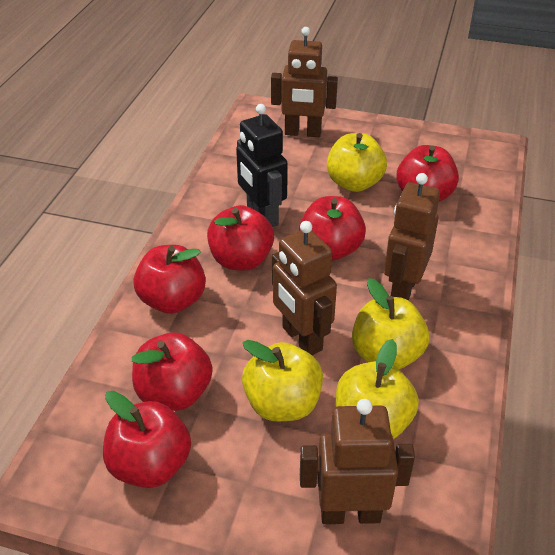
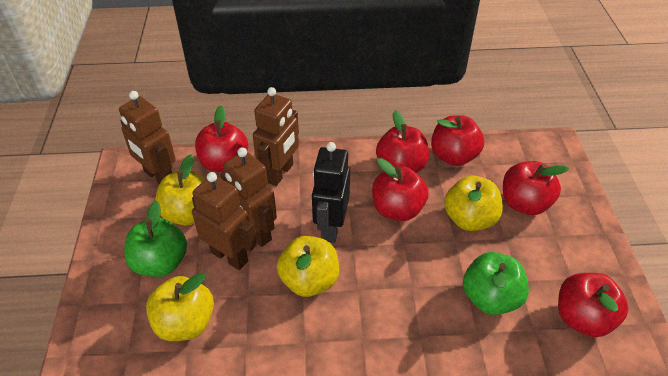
green apple: 0 -> 2

